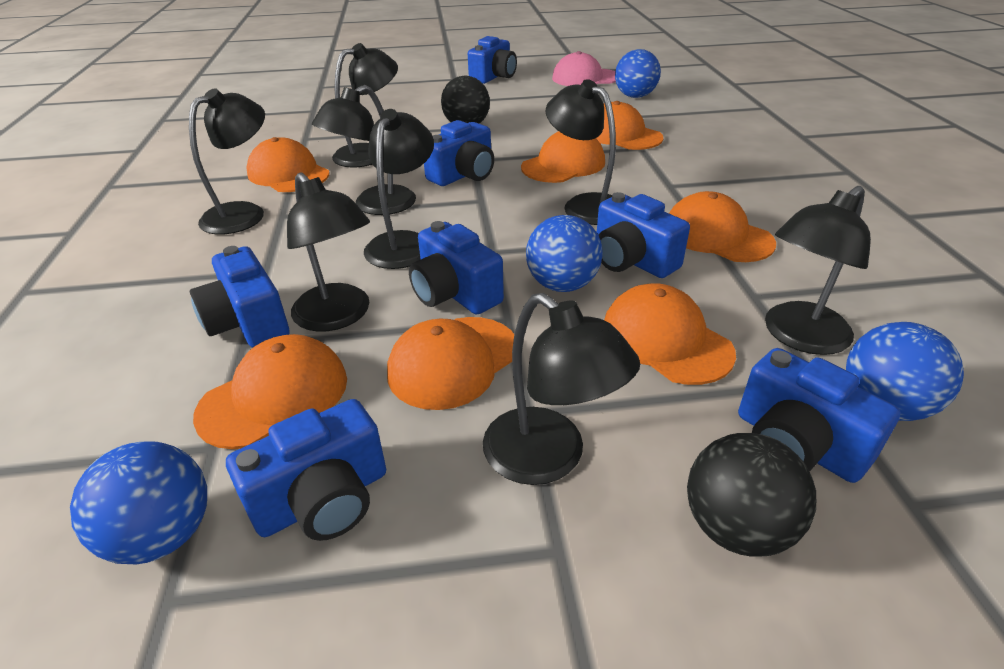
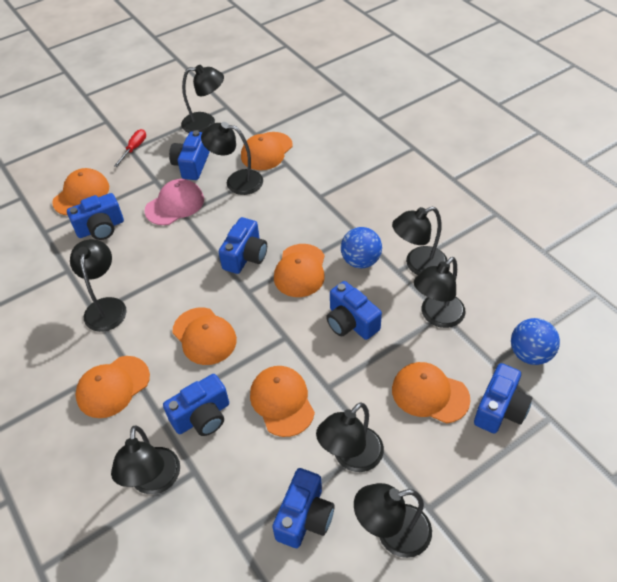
black ball: 2 -> 0
blue ball: 4 -> 2
red screwdriver: 0 -> 1

